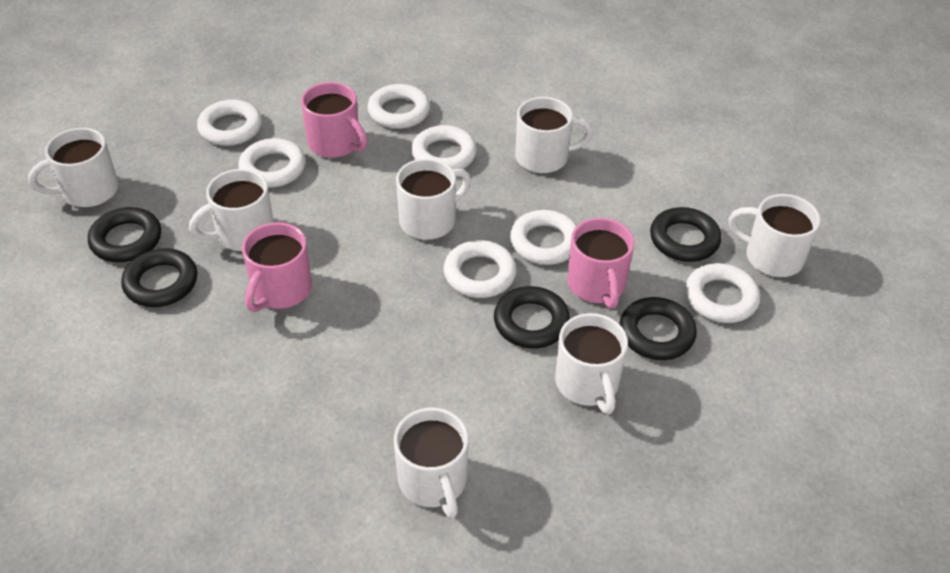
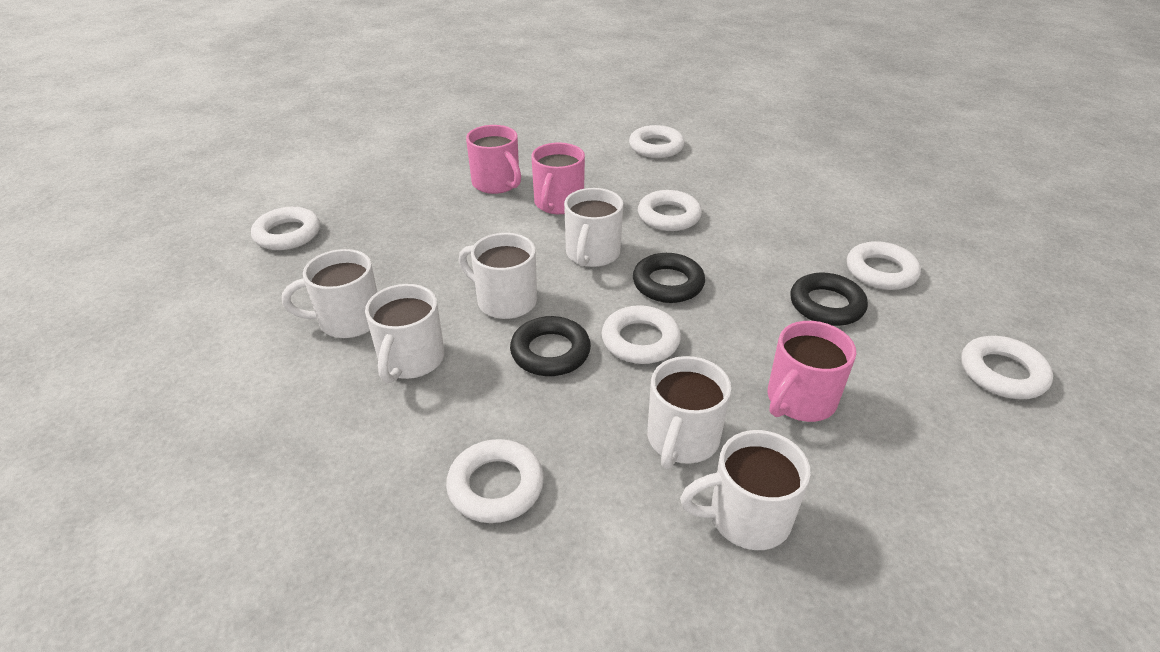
black ring: 5 -> 3
white mug: 7 -> 6

